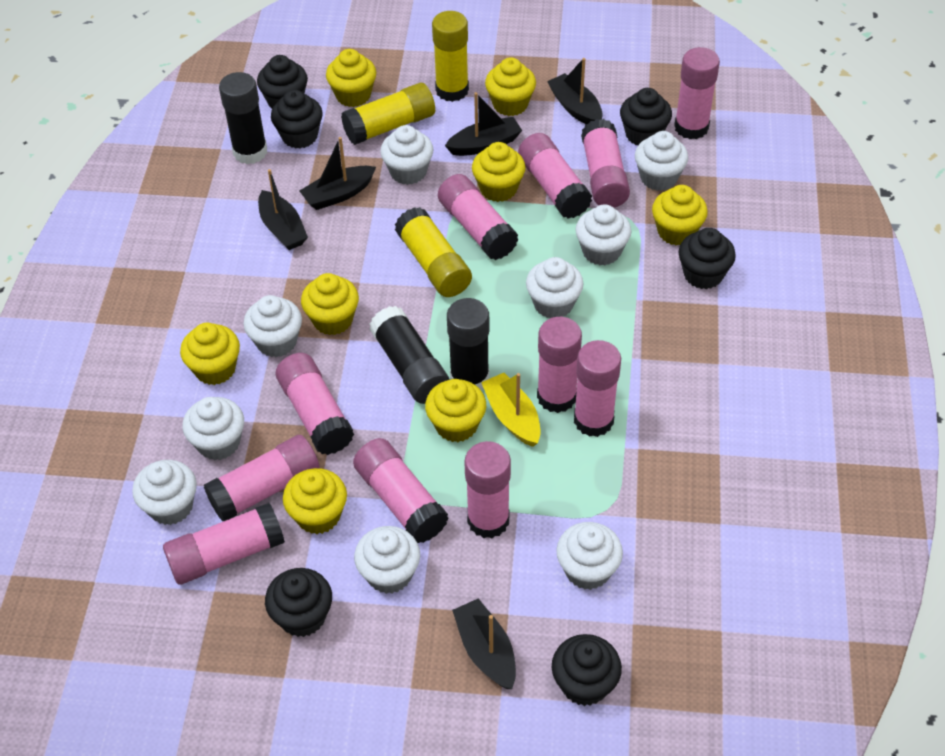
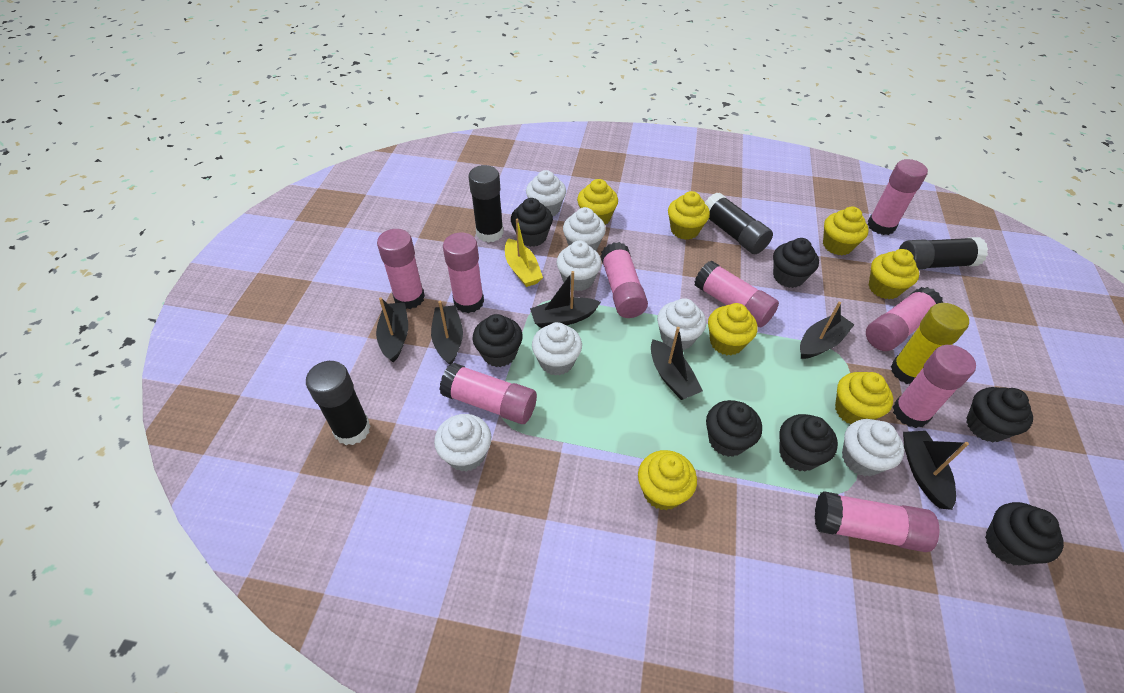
black boat: 5 -> 6
black cupcake: 6 -> 7
black glue stick: 3 -> 4
pink glue stick: 11 -> 9
white cupcake: 9 -> 7
yellow cupcake: 8 -> 7
yellow glue stick: 3 -> 1

